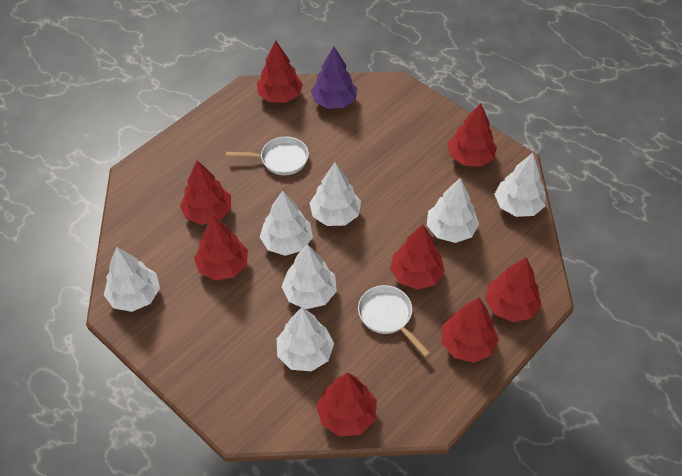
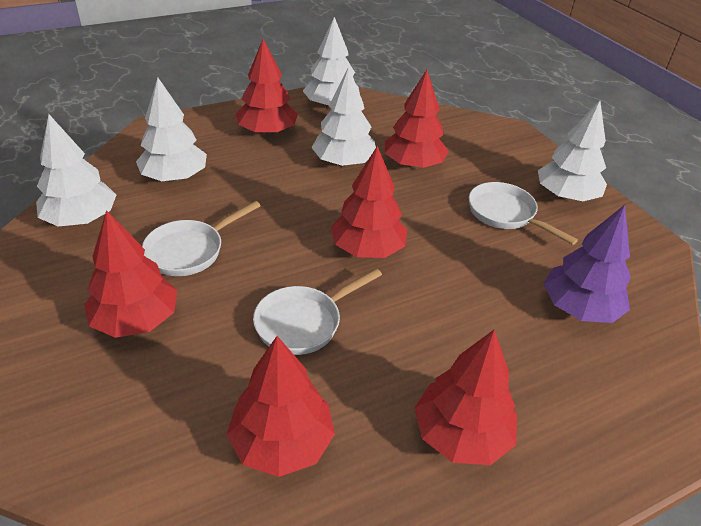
red tree: 8 -> 6
white pan: 2 -> 3
white tree: 7 -> 5

